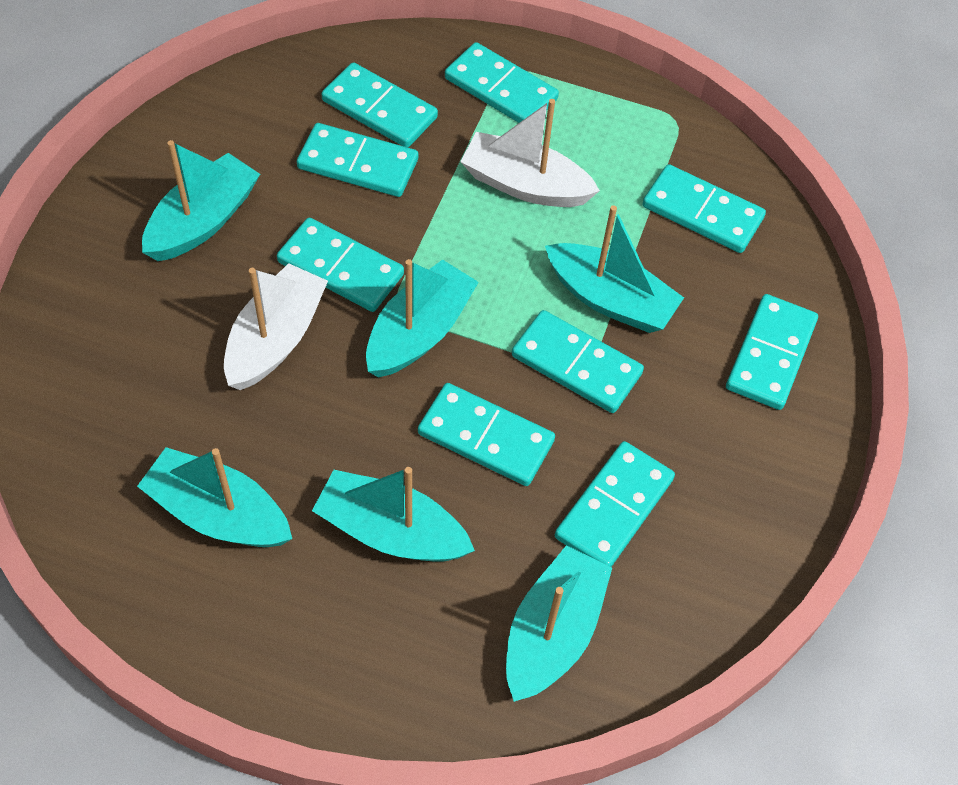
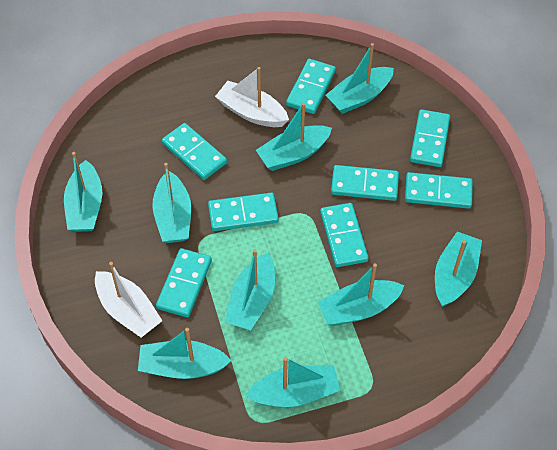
turquoise boat: 6 -> 9
turquoise domino: 9 -> 8

